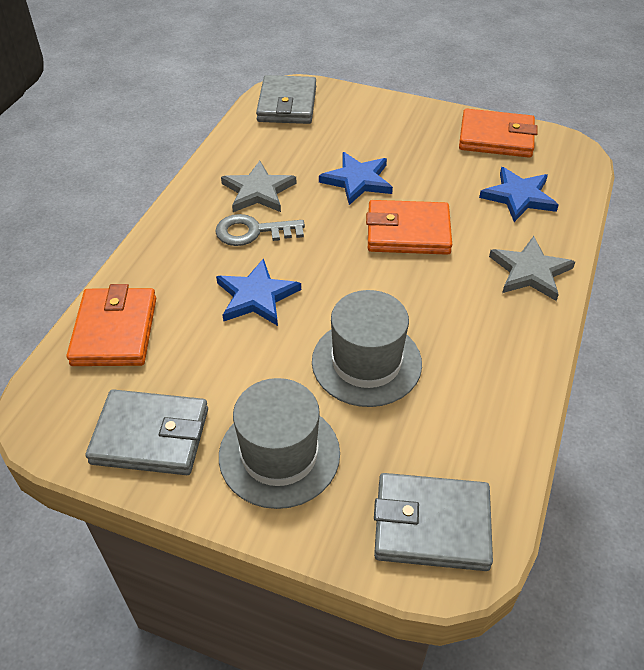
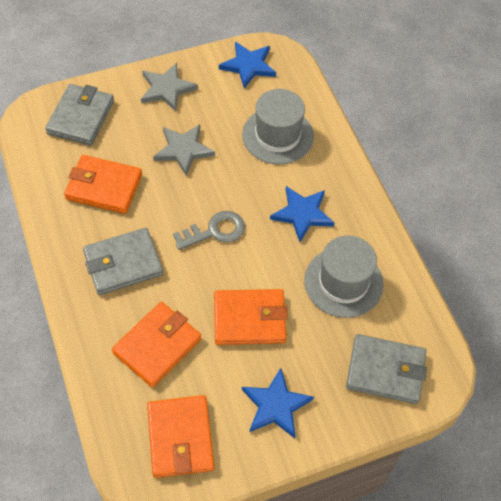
orange wallet: 3 -> 4

